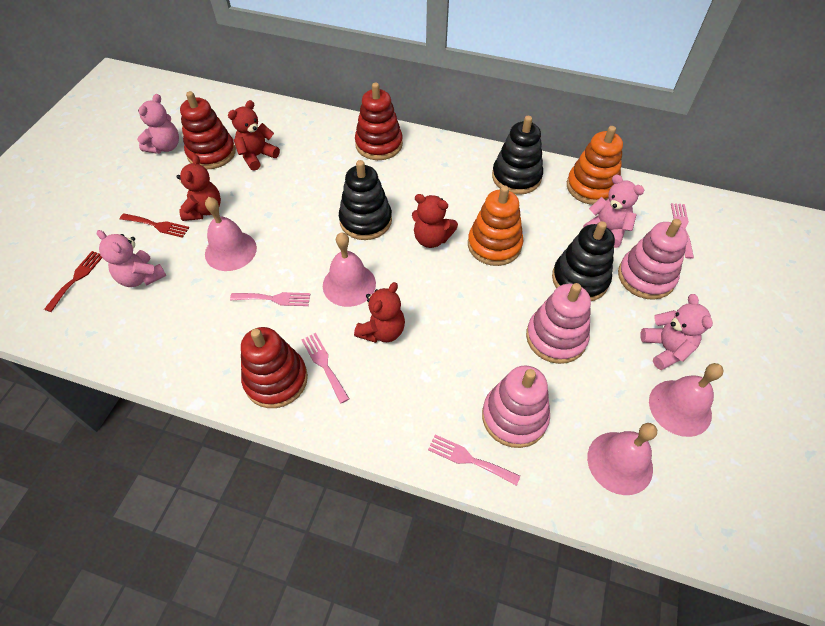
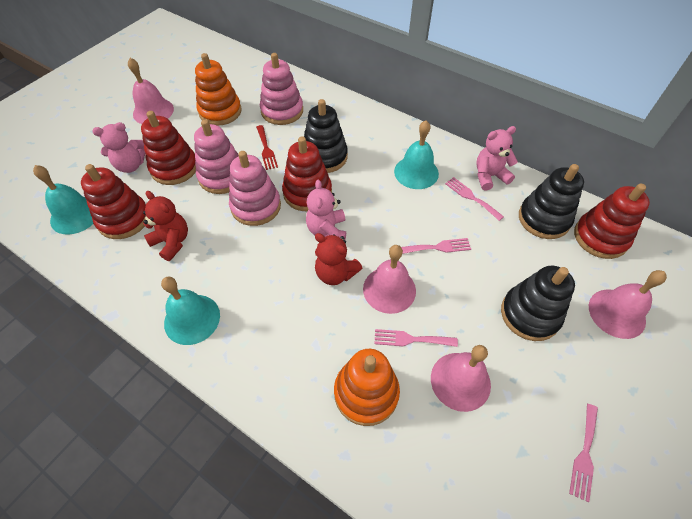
pink teddy bear: 4 -> 3
red fork: 2 -> 1
red stacking toy: 3 -> 4
red teddy bear: 4 -> 2
turquoise bell: 0 -> 3

